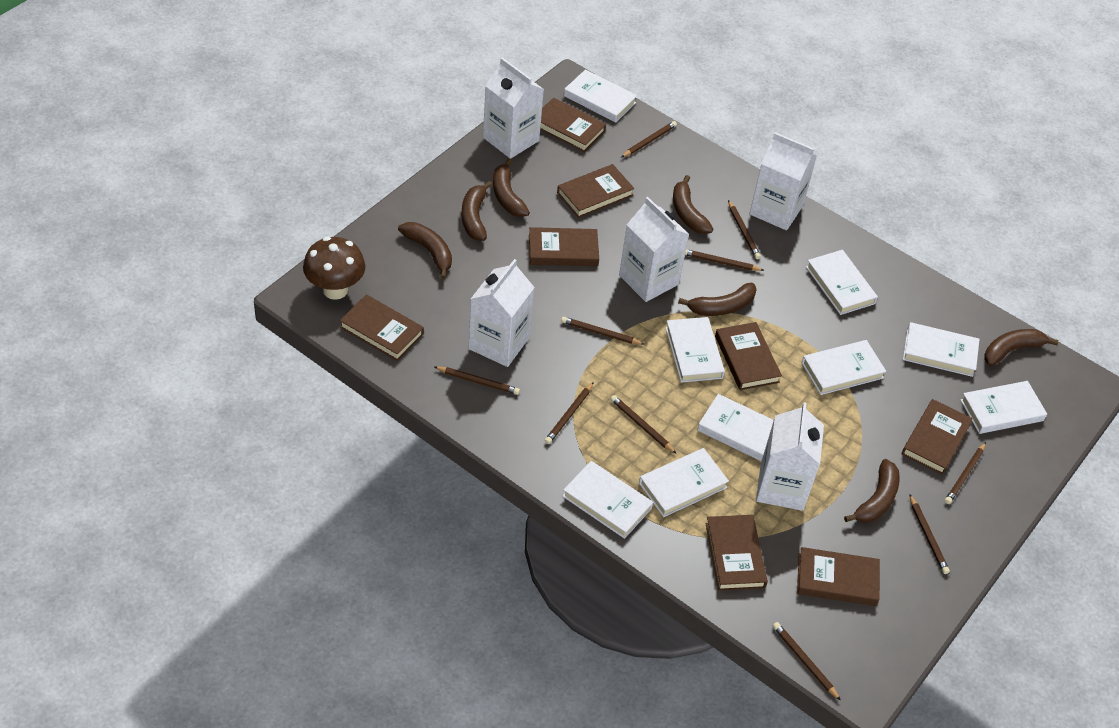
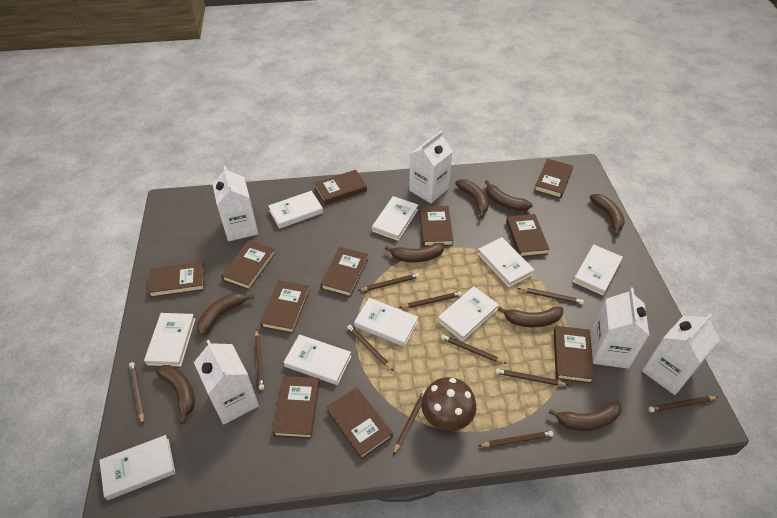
brown banana: 7 -> 8
brown book: 8 -> 11
brown pencil: 10 -> 11

